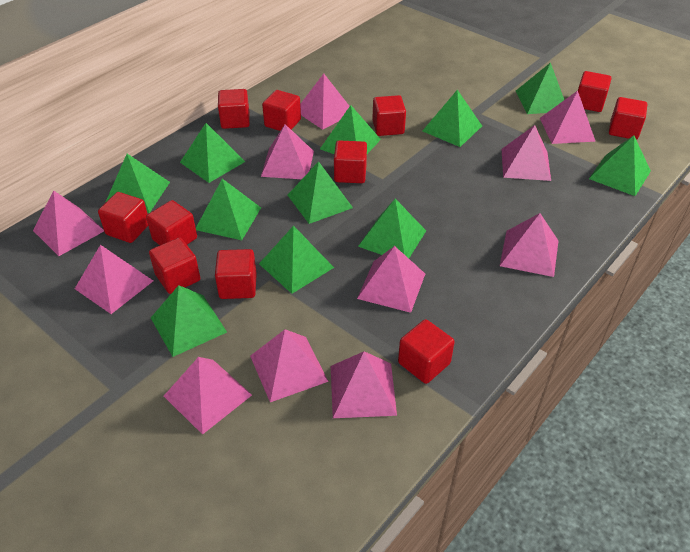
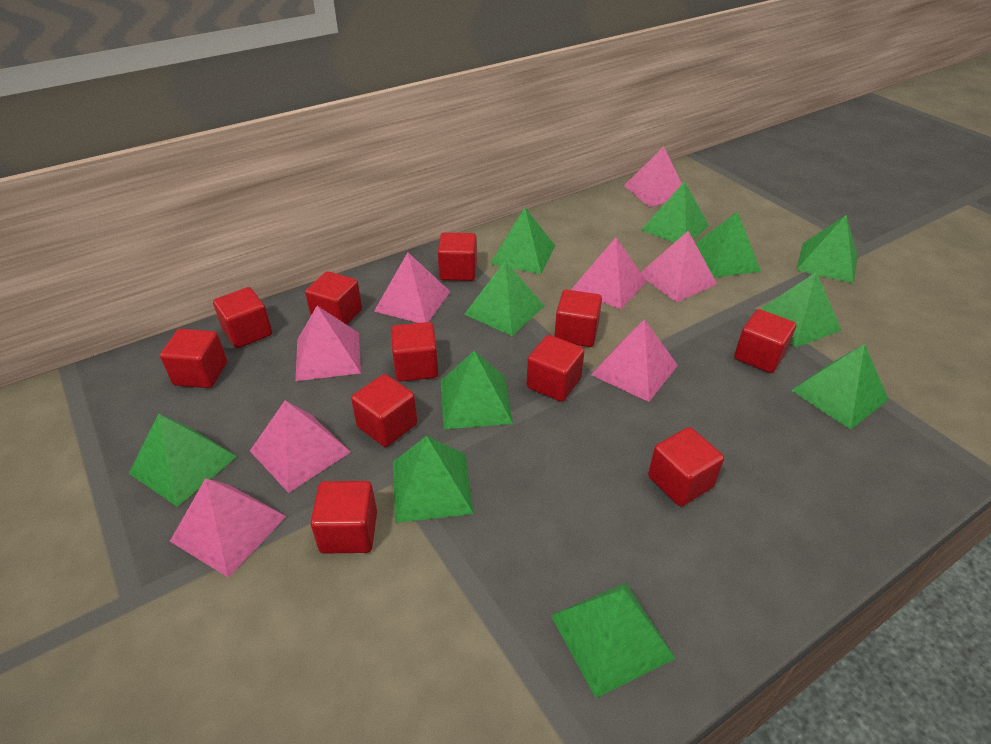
pink pyramid: 11 -> 8

